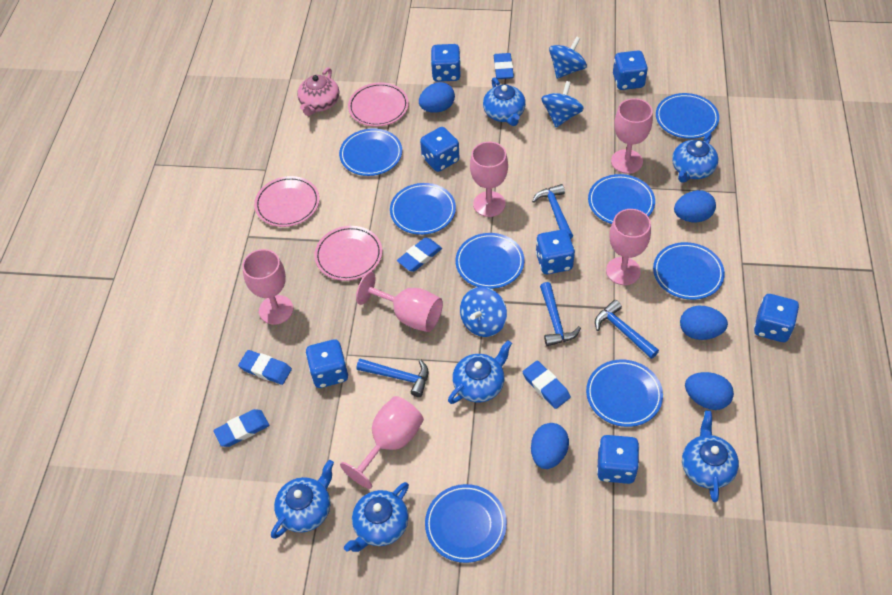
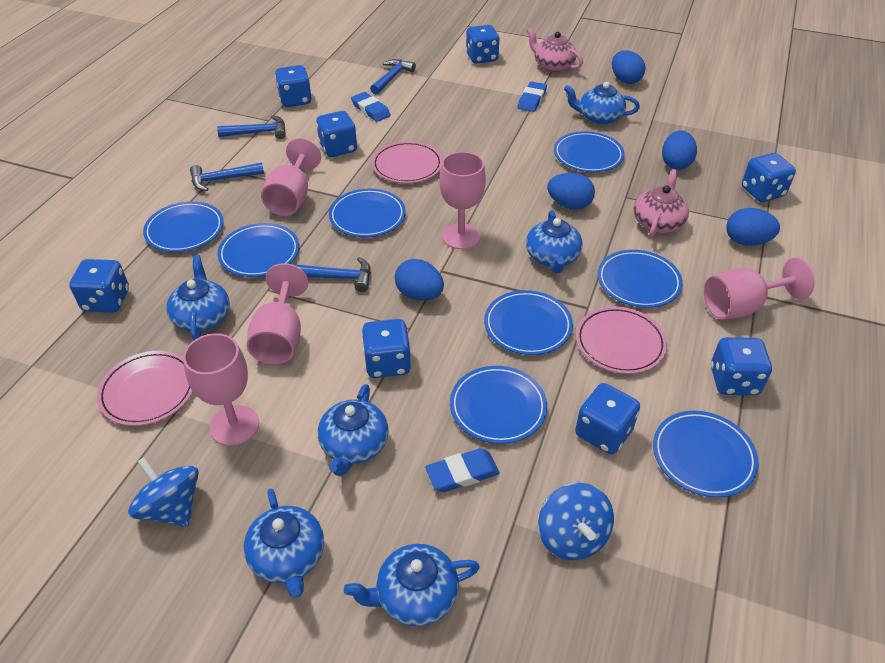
blue dice: 7 -> 8
blue eraser: 5 -> 3
blue spinning top: 3 -> 2
pink goblet: 6 -> 5
pink teapot: 1 -> 2

